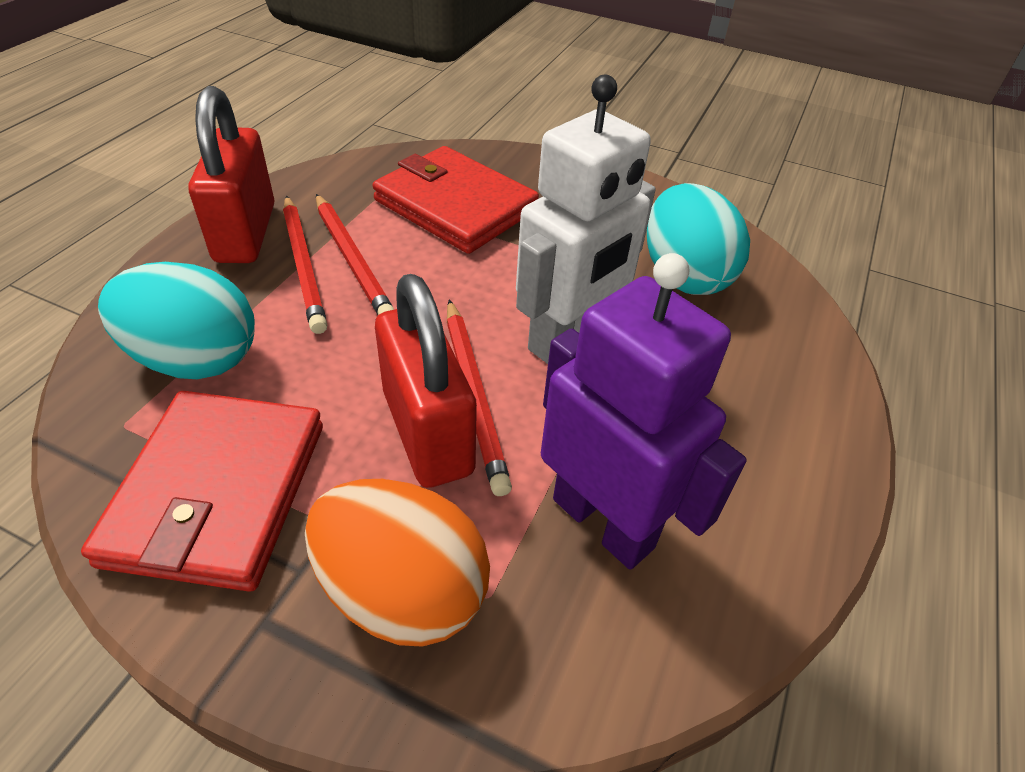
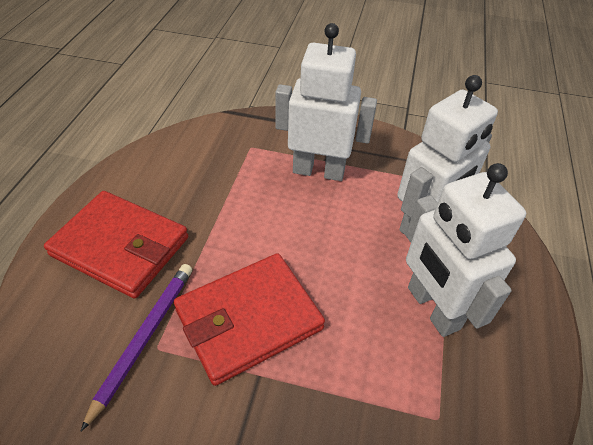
orange egg: 1 -> 0
purple pencil: 0 -> 1
purple robot: 1 -> 0
red padlock: 2 -> 0
red pencil: 3 -> 0
turquoise egg: 2 -> 0
white robot: 1 -> 3

